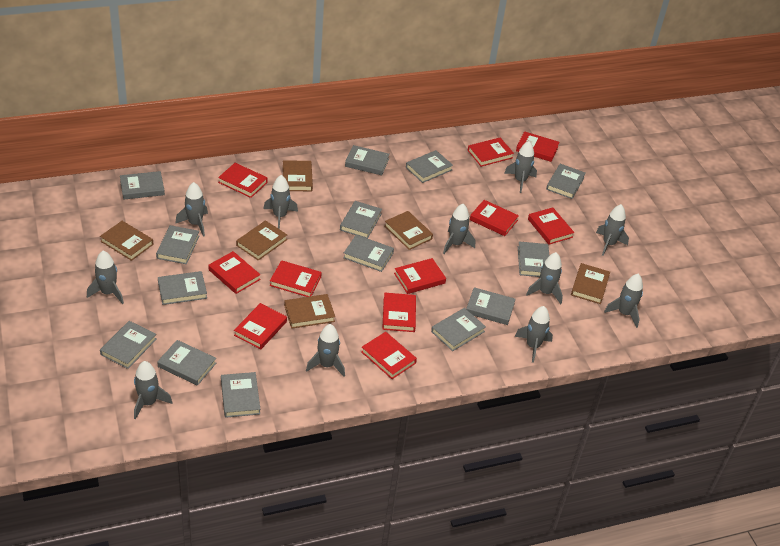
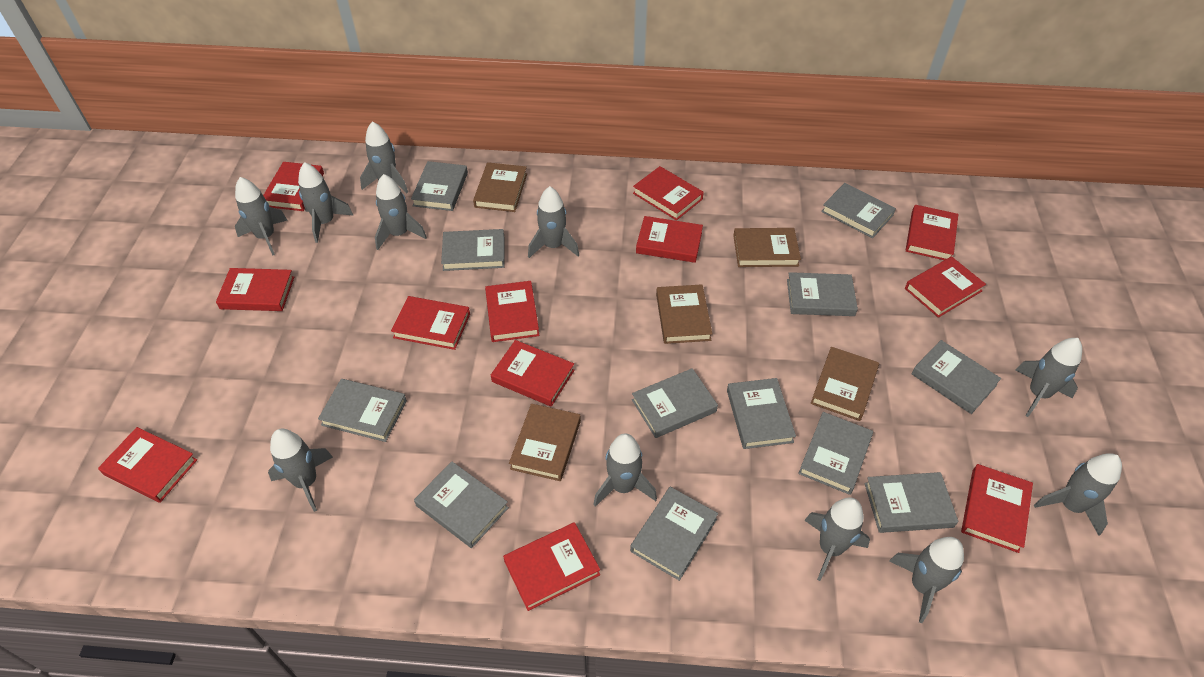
brown book: 6 -> 5
grey book: 14 -> 12
red book: 11 -> 12

